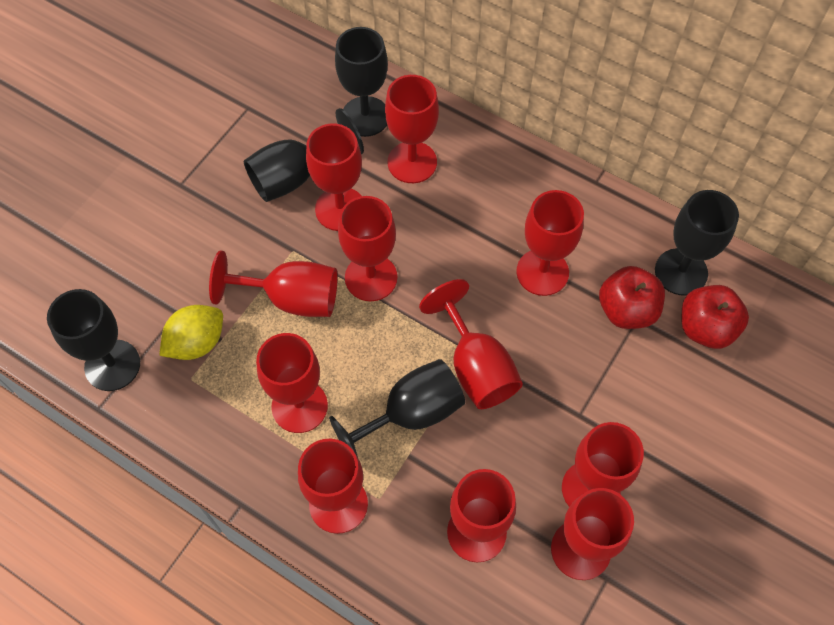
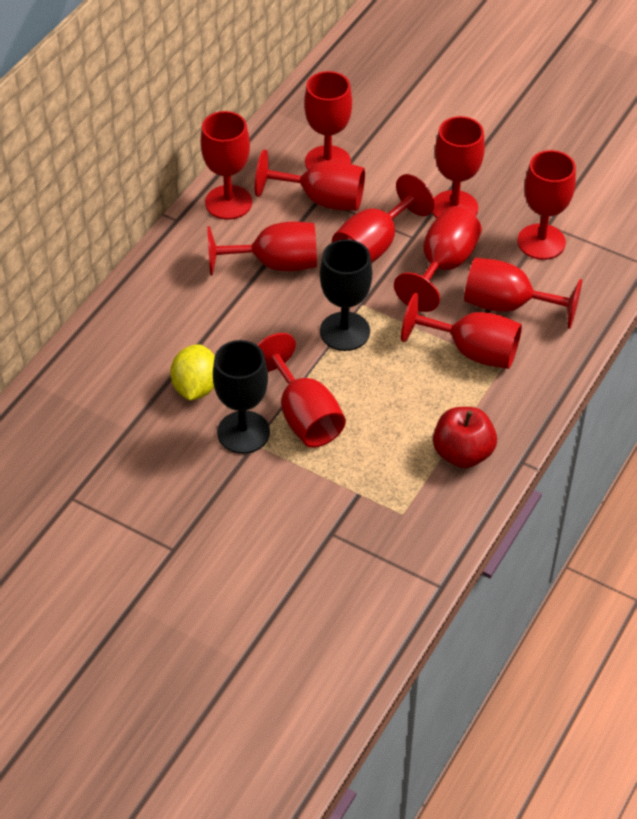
black goblet: 5 -> 2
red apple: 2 -> 1

